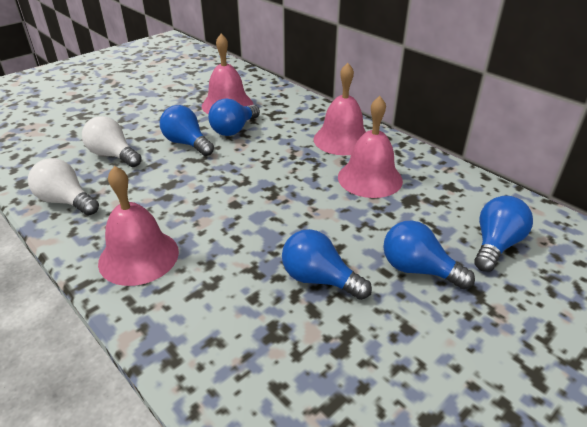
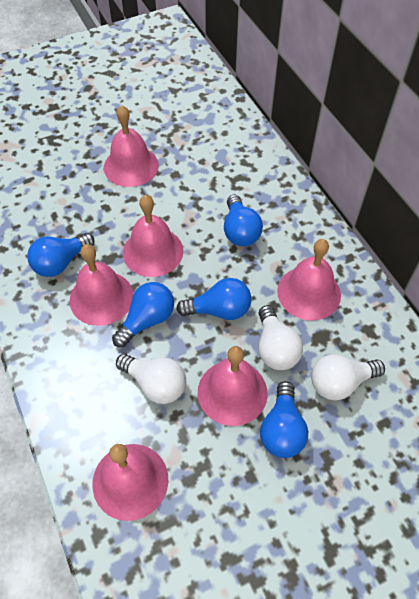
pink bell: 4 -> 6
white light bulb: 2 -> 3

